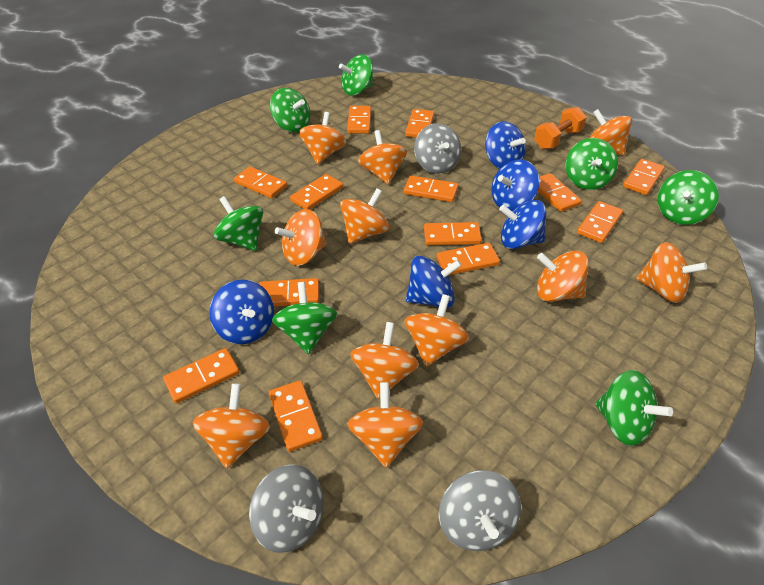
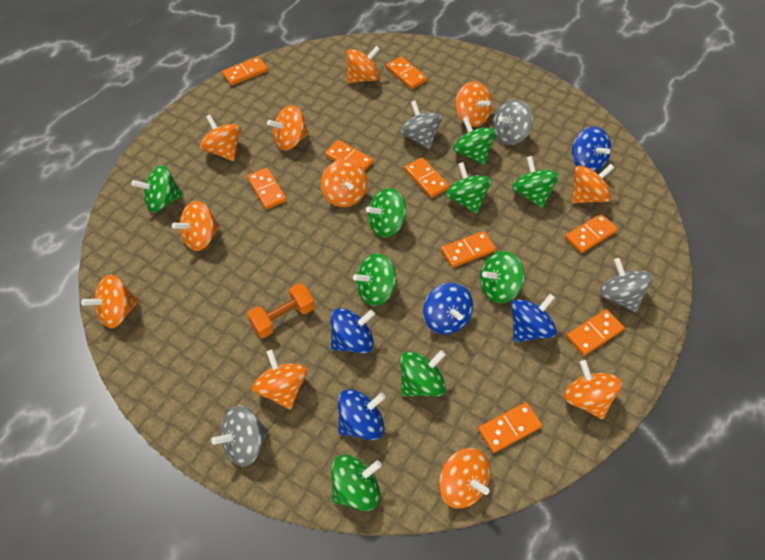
green spinning top: 7 -> 9
grey spinning top: 3 -> 4
orange domino: 13 -> 9

